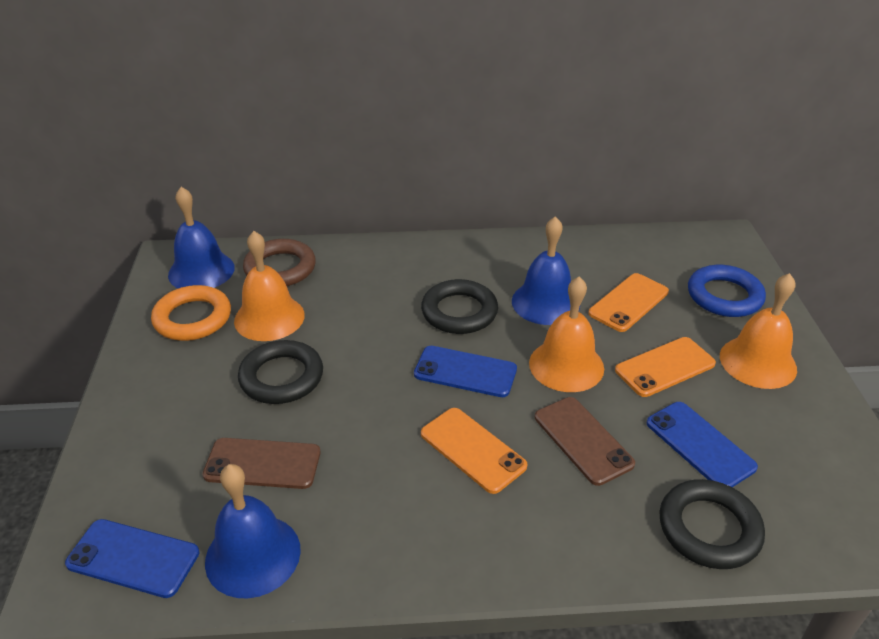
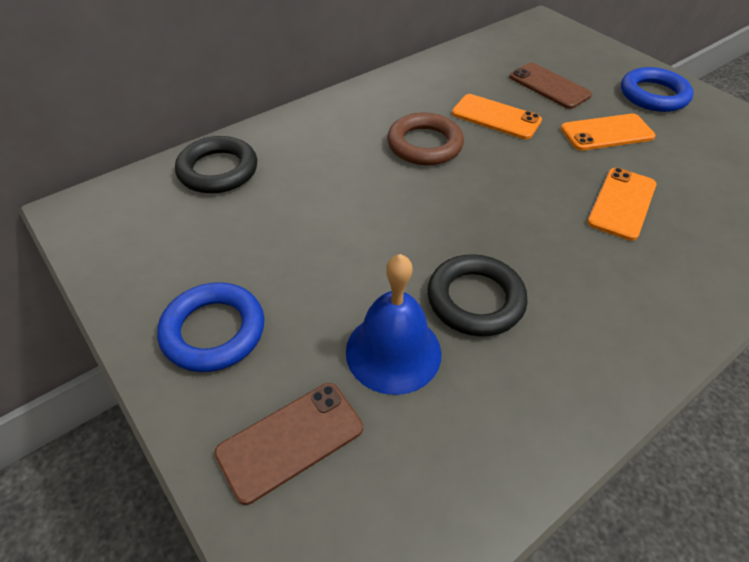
black ring: 3 -> 2
blue bell: 3 -> 1
blue phone: 3 -> 0
blue ring: 1 -> 2
orange bell: 3 -> 0
orange ring: 1 -> 0

